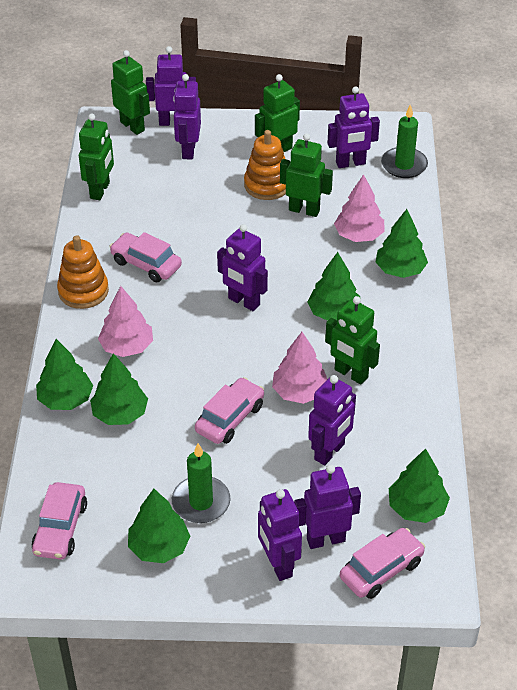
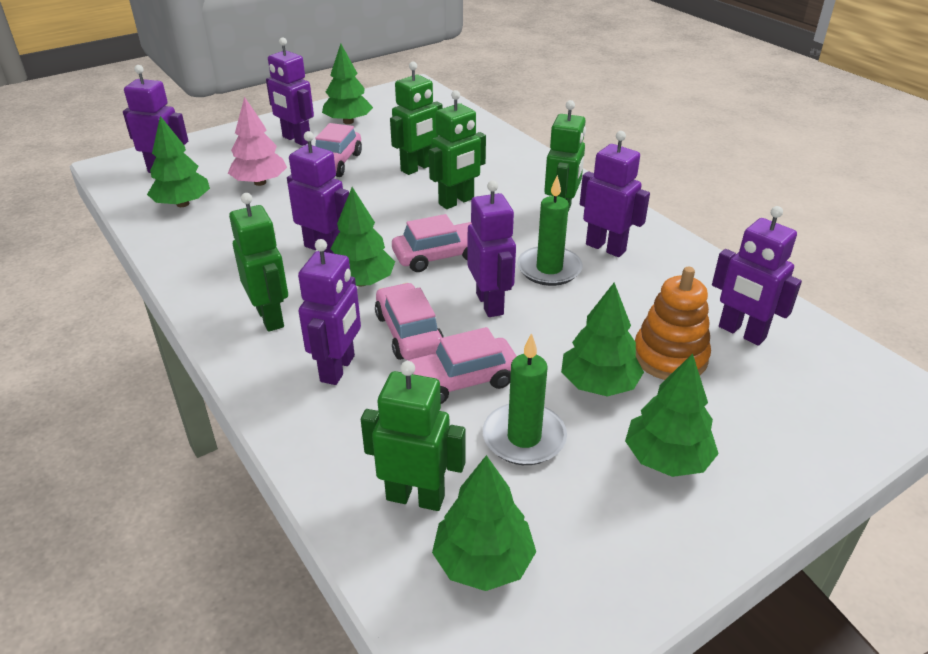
orange stacking toy: 2 -> 1
pink tree: 3 -> 1

